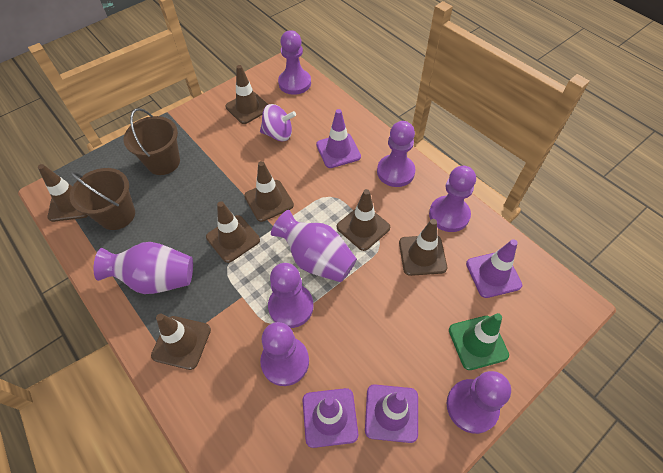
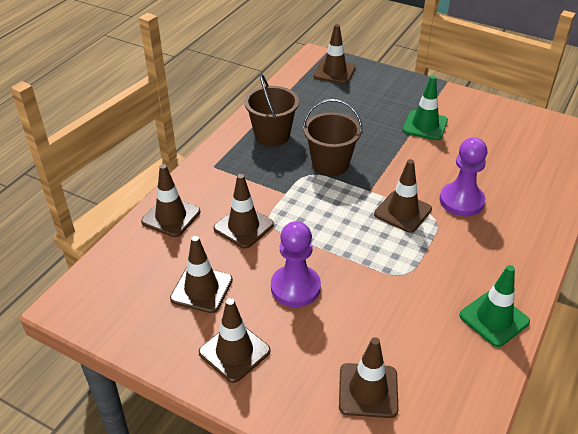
green traffic cone: 1 -> 2
purple pawn: 6 -> 2
purple spinning top: 1 -> 0
purple traffic cone: 4 -> 0
purple vase: 2 -> 0

